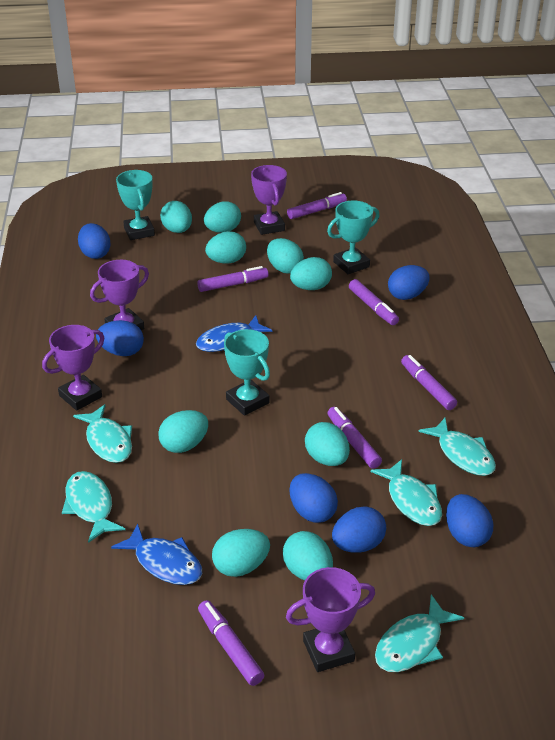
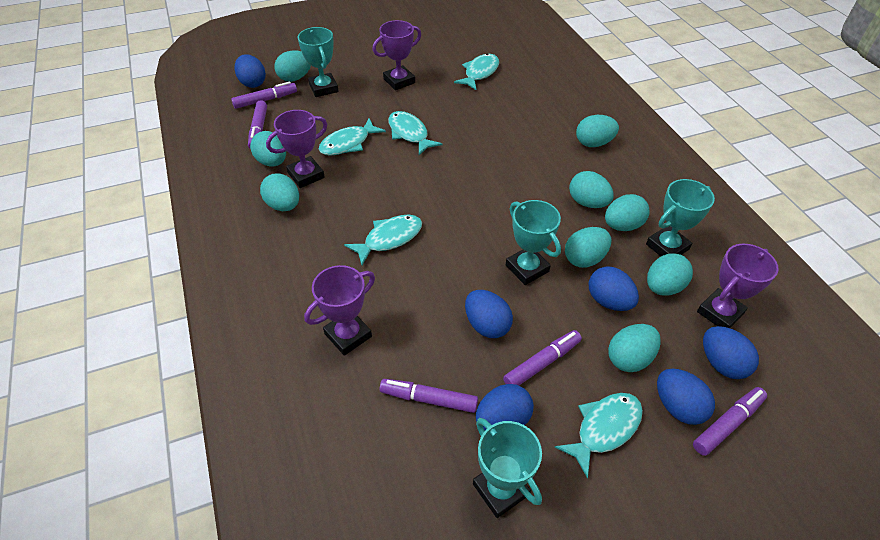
blue fish: 2 -> 0
purple marker: 6 -> 5
turquoise trophy: 3 -> 4

